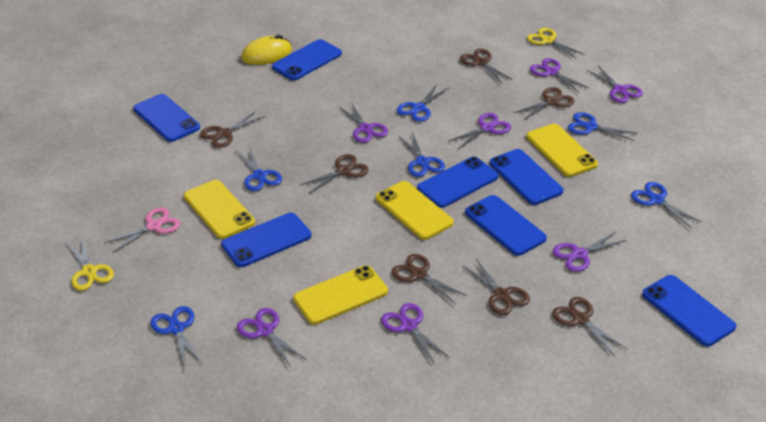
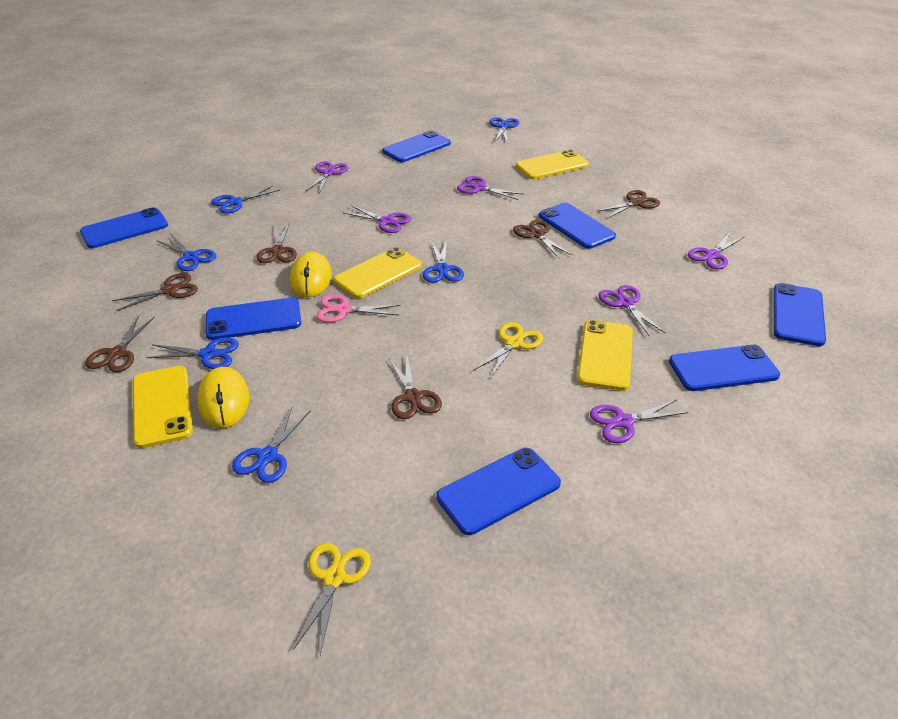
brown scissors: 7 -> 6
purple scissors: 7 -> 6
yellow mouse: 1 -> 2

